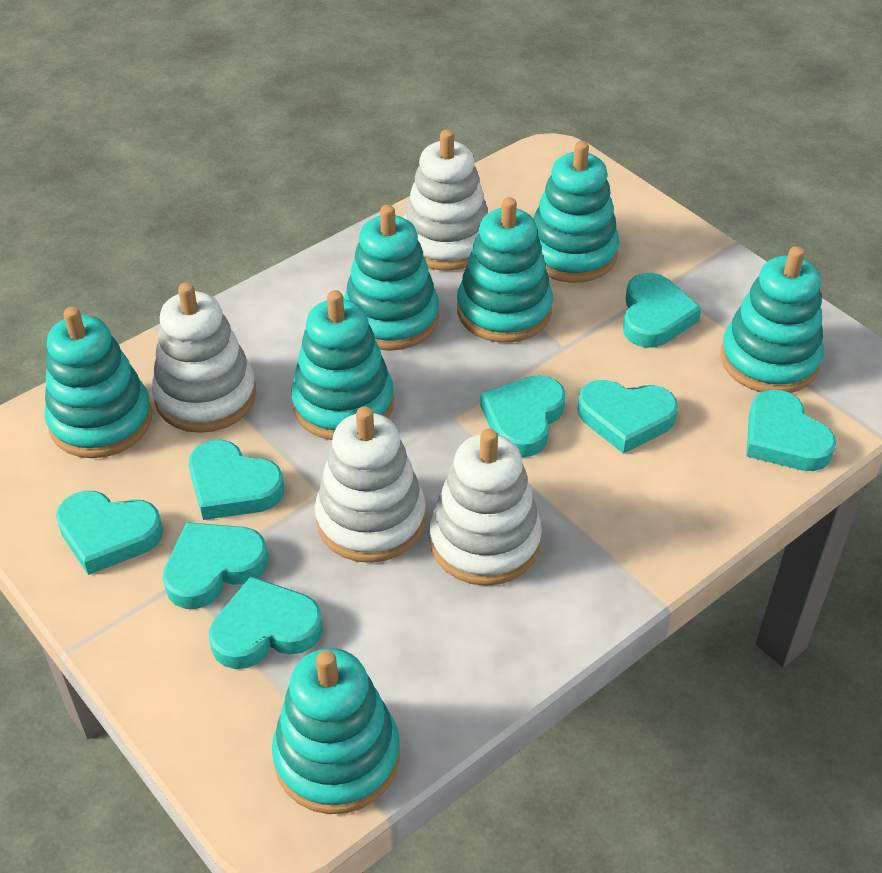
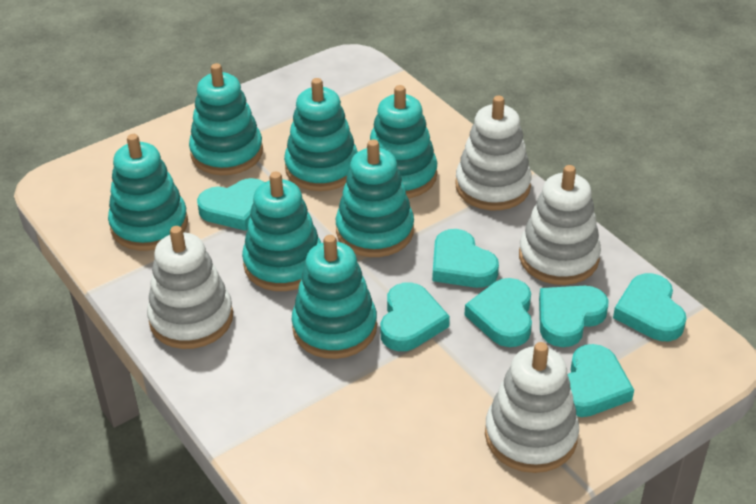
turquoise heart: 8 -> 7

